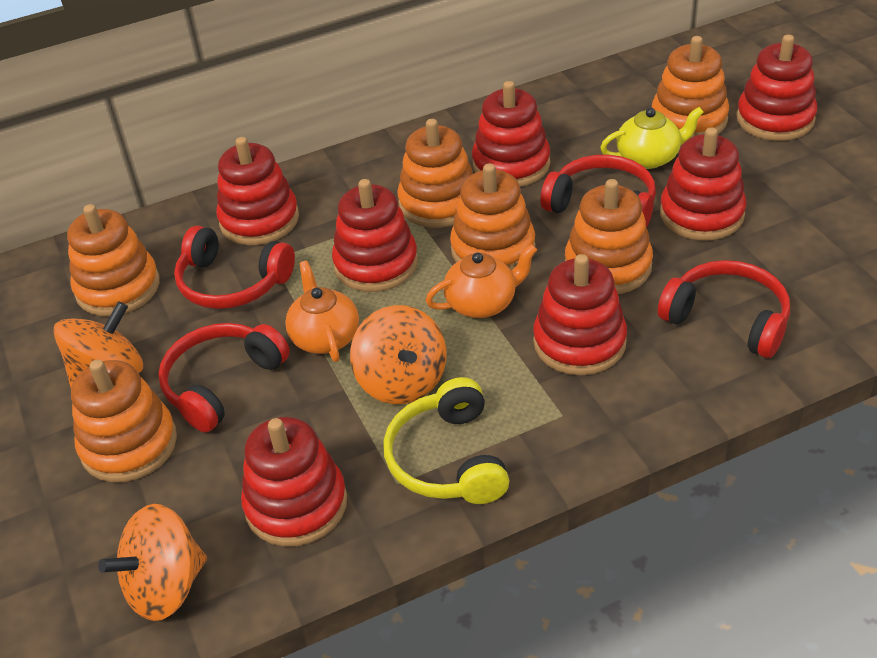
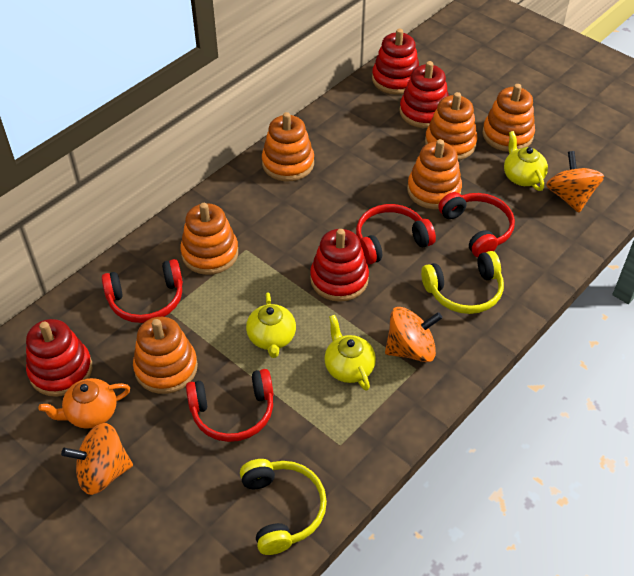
orange teapot: 2 -> 1
red stacking toy: 7 -> 4
yellow headphones: 1 -> 2
yellow teapot: 1 -> 3

